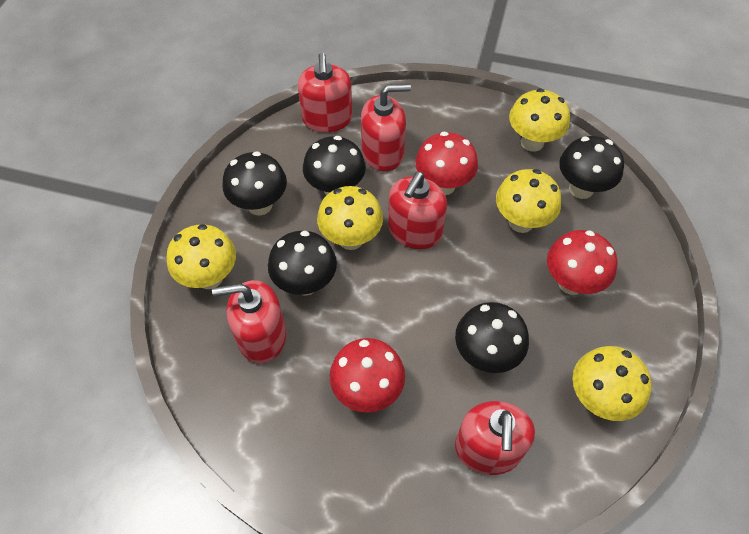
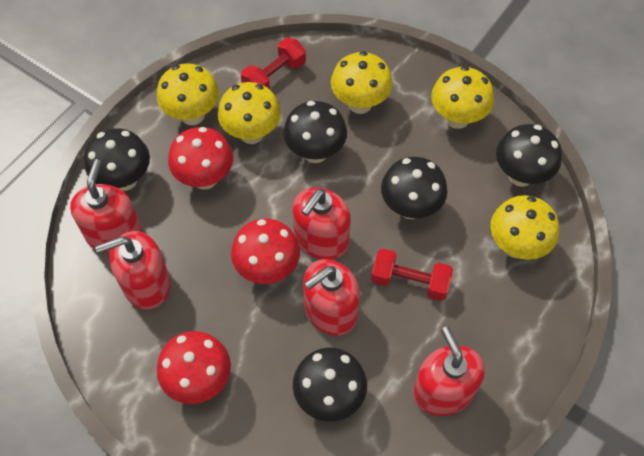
red dumbbell: 0 -> 2

